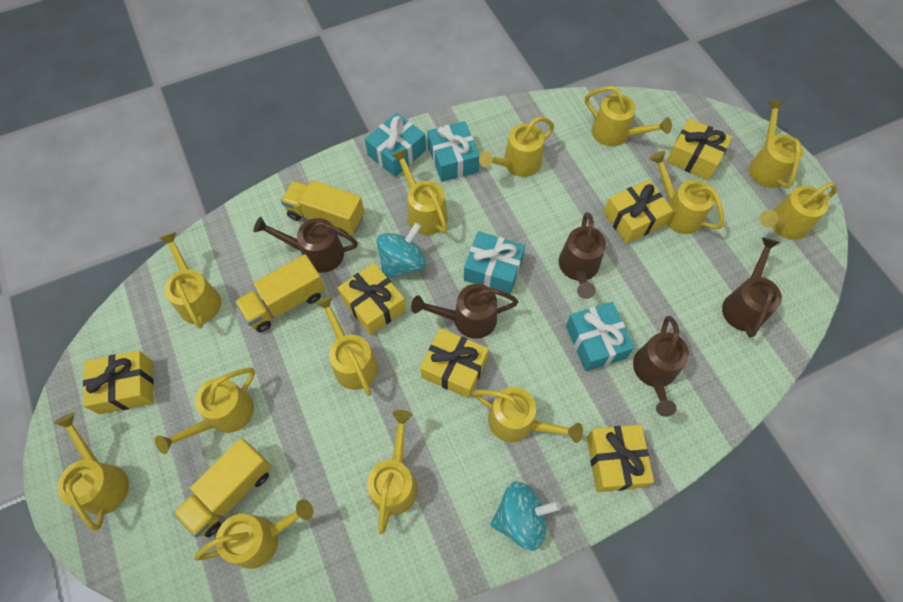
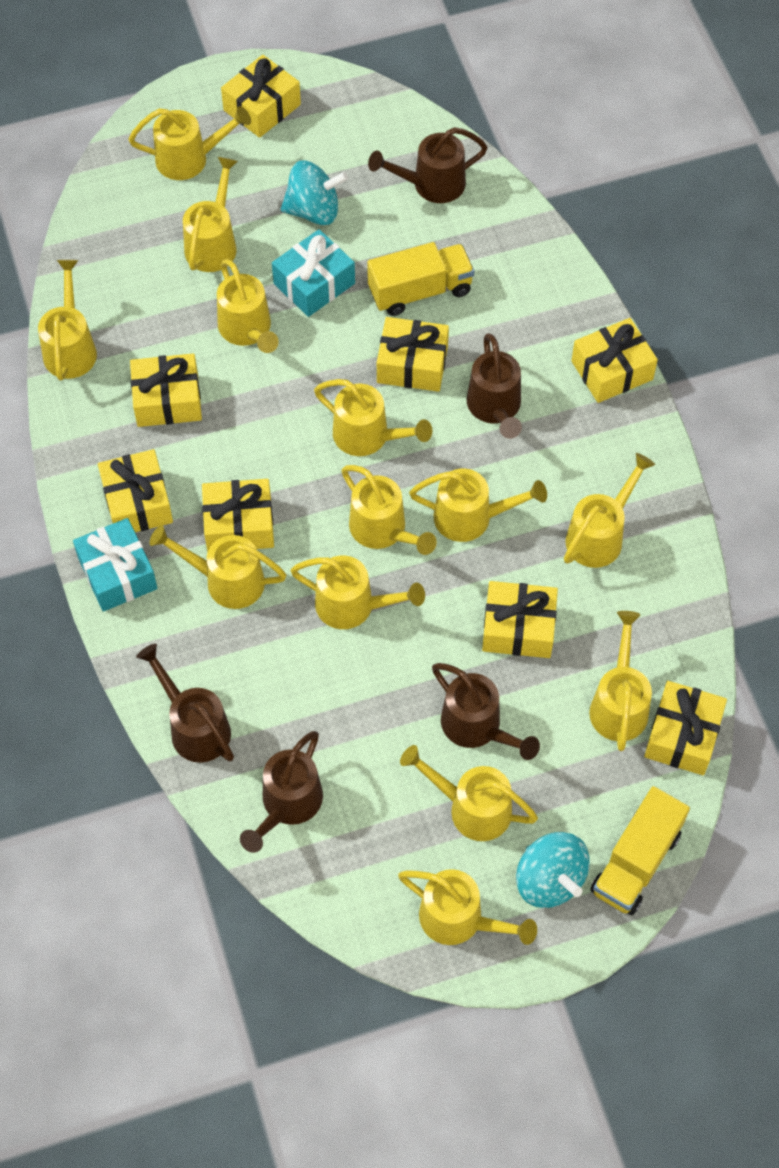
turquoise gift: 4 -> 2
yellow gift: 6 -> 8
yellow truck: 3 -> 2

